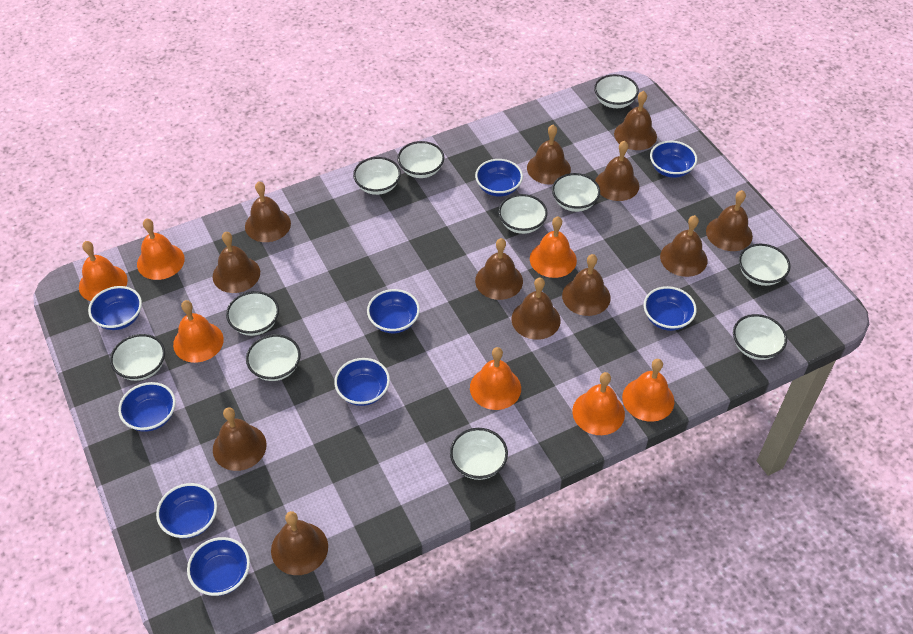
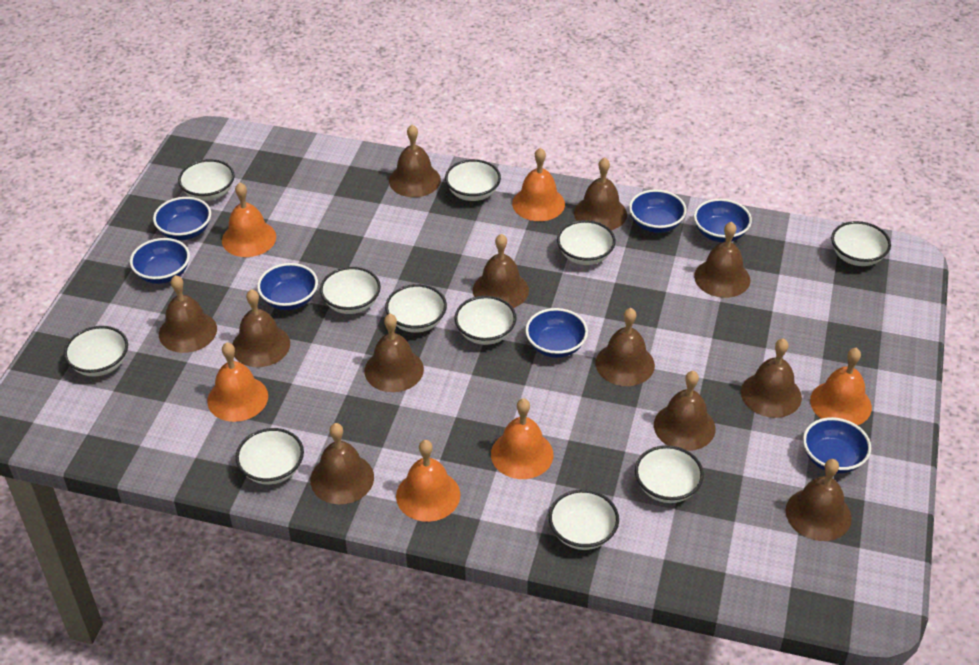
blue bowl: 9 -> 7
orange bell: 7 -> 6

